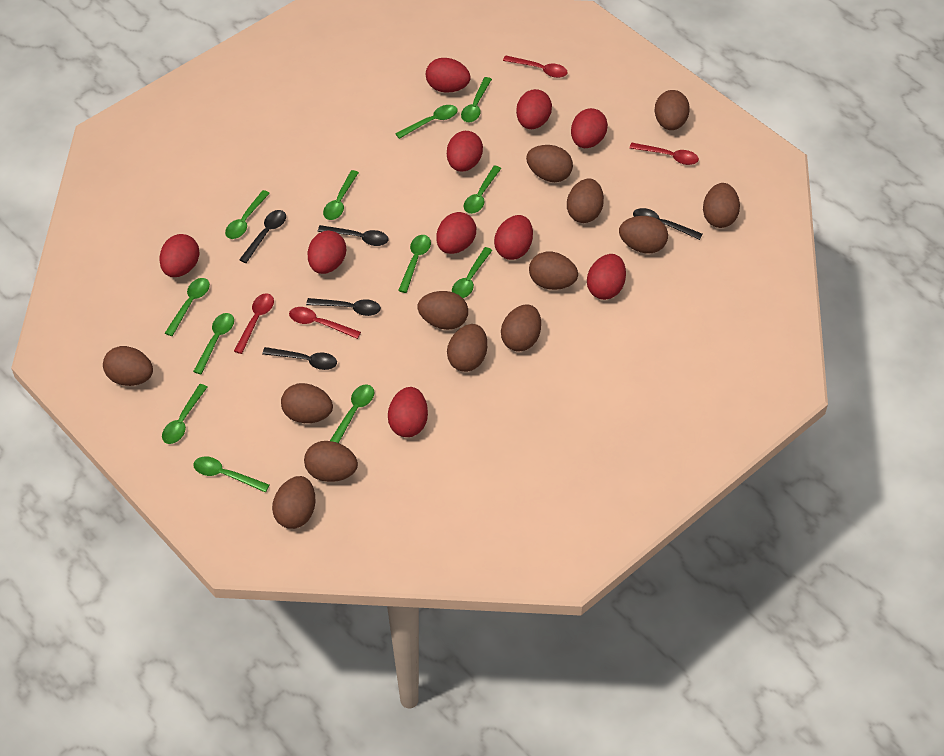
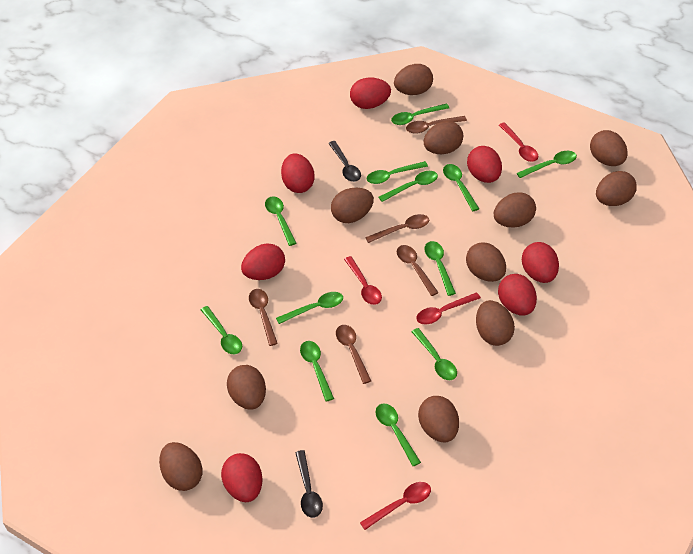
black spoon: 5 -> 2
brown egg: 13 -> 11
brown spoon: 0 -> 5
red egg: 10 -> 7

